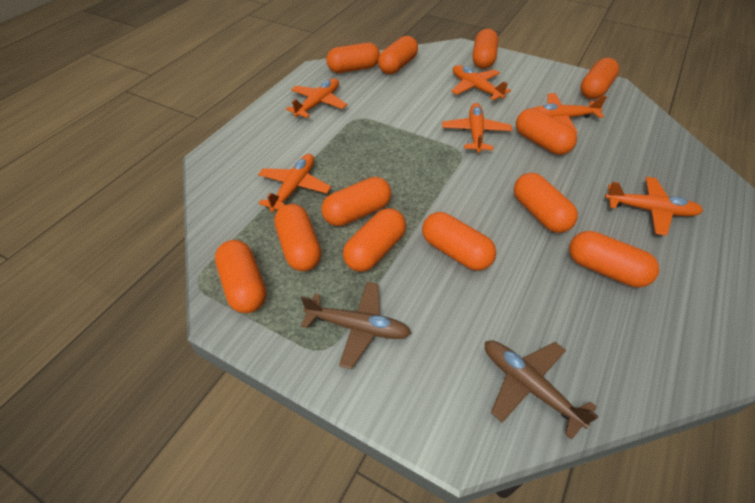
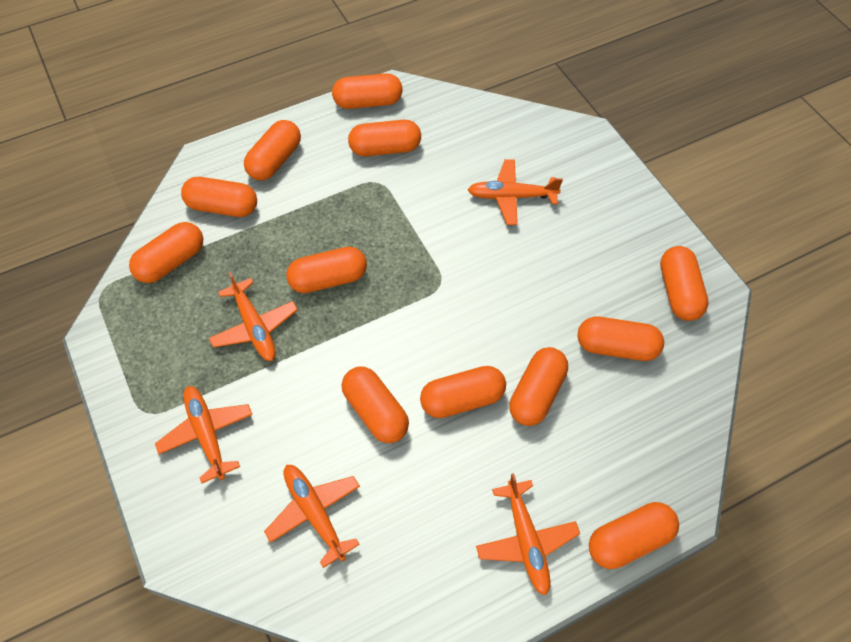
brown plane: 2 -> 0
orange plane: 6 -> 5

